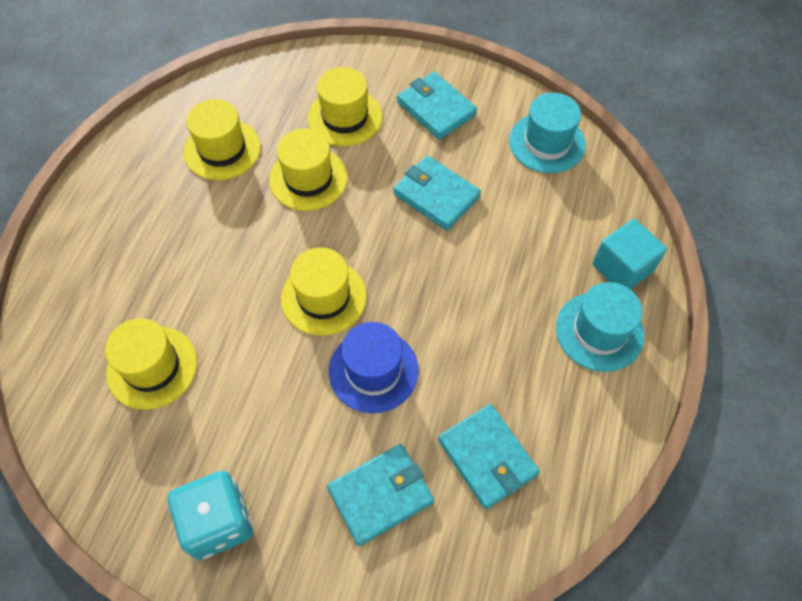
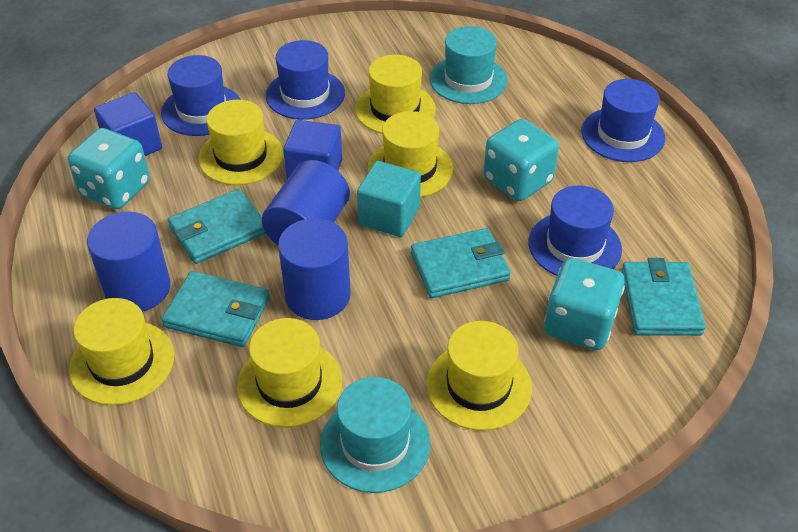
blue cube: 0 -> 2
blue cylinder: 0 -> 3
blue hat: 1 -> 4
turquoise dice: 1 -> 3
yellow hat: 5 -> 6

